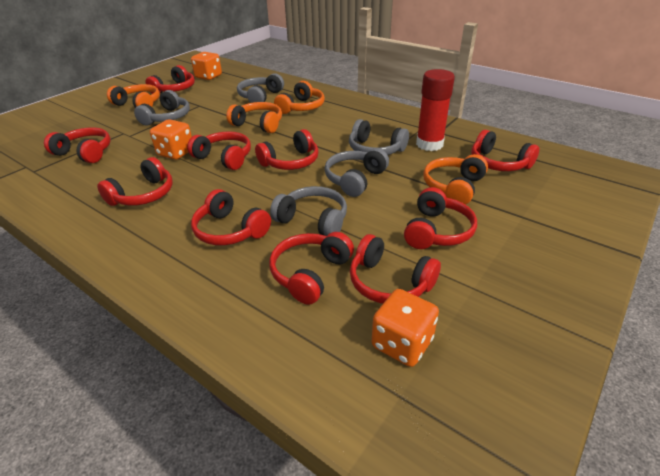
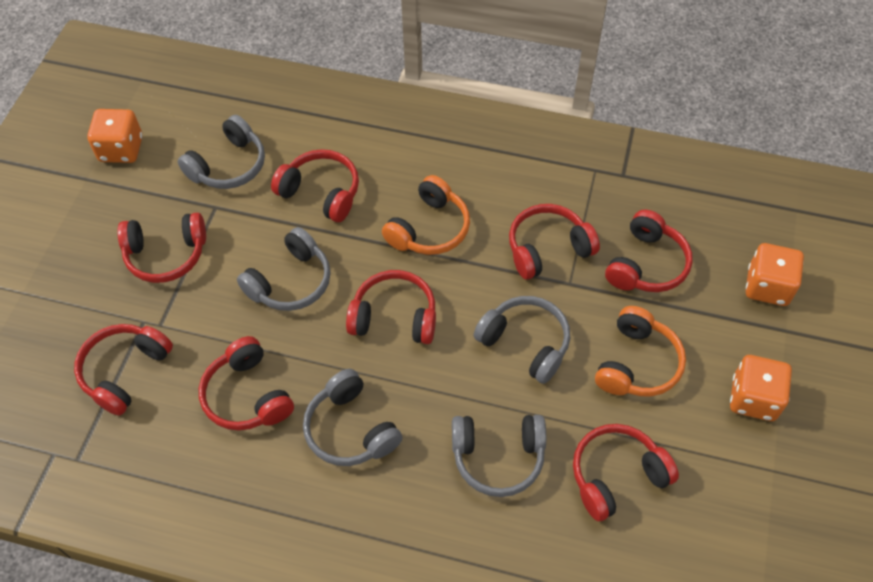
orange headphones: 4 -> 2
red glue stick: 1 -> 0
red headphones: 10 -> 8

